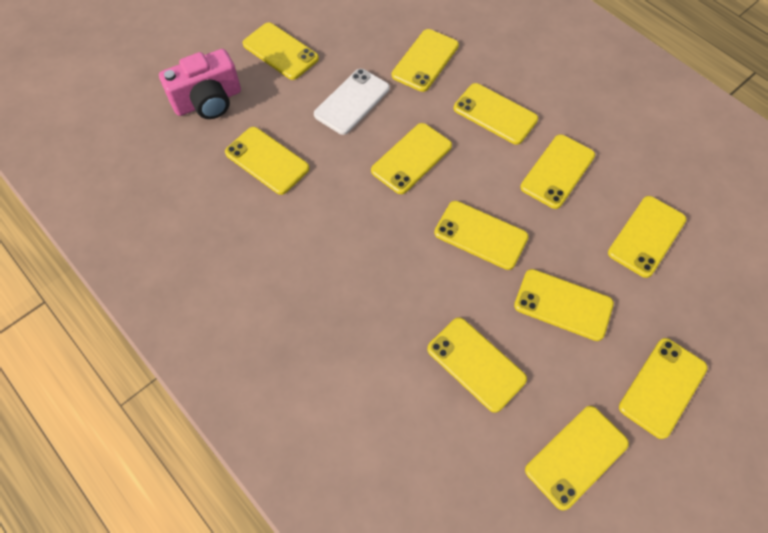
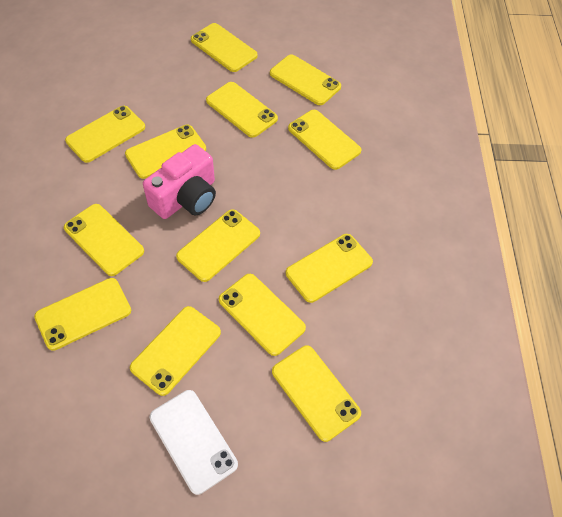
yellow phone: 12 -> 13

